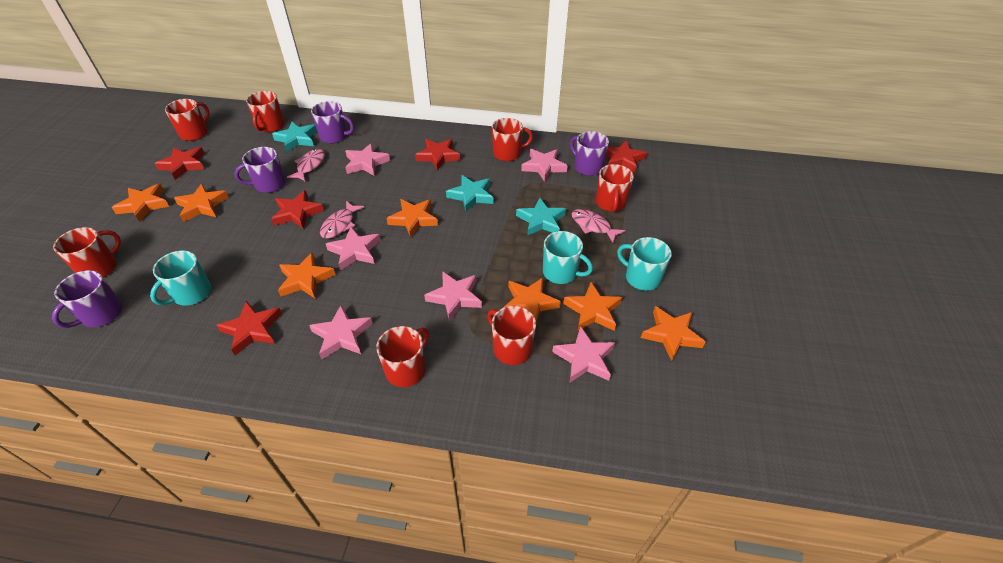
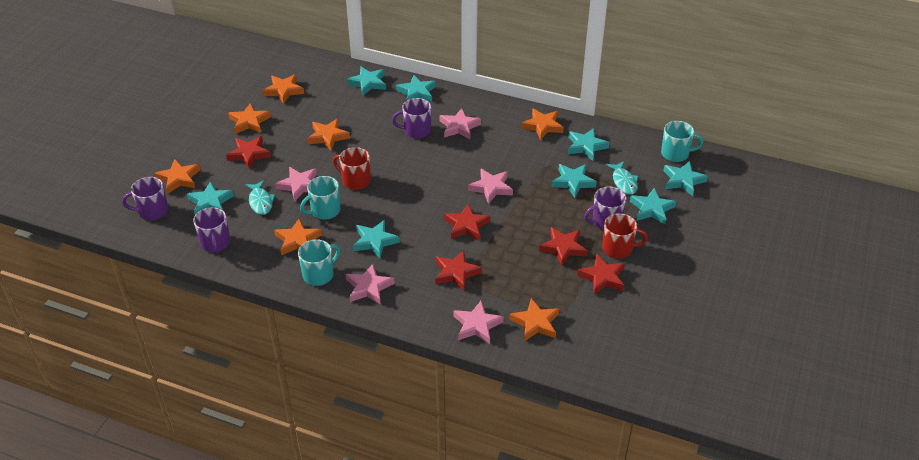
pink fish: 3 -> 0
pink star: 6 -> 5
red mug: 7 -> 2
turquoise fish: 0 -> 2
turquoise star: 3 -> 8

